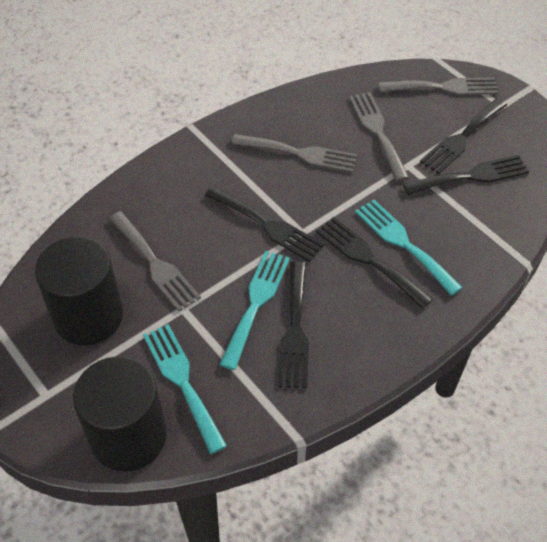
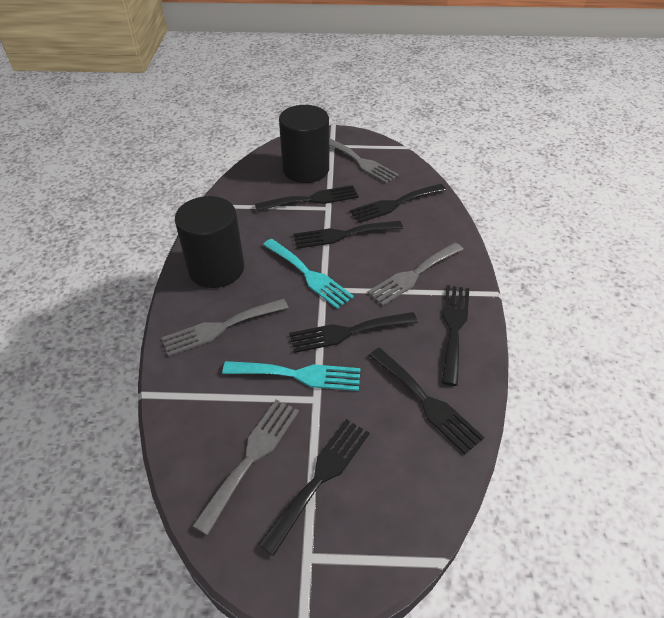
black fork: 5 -> 7
turquoise fork: 3 -> 2

